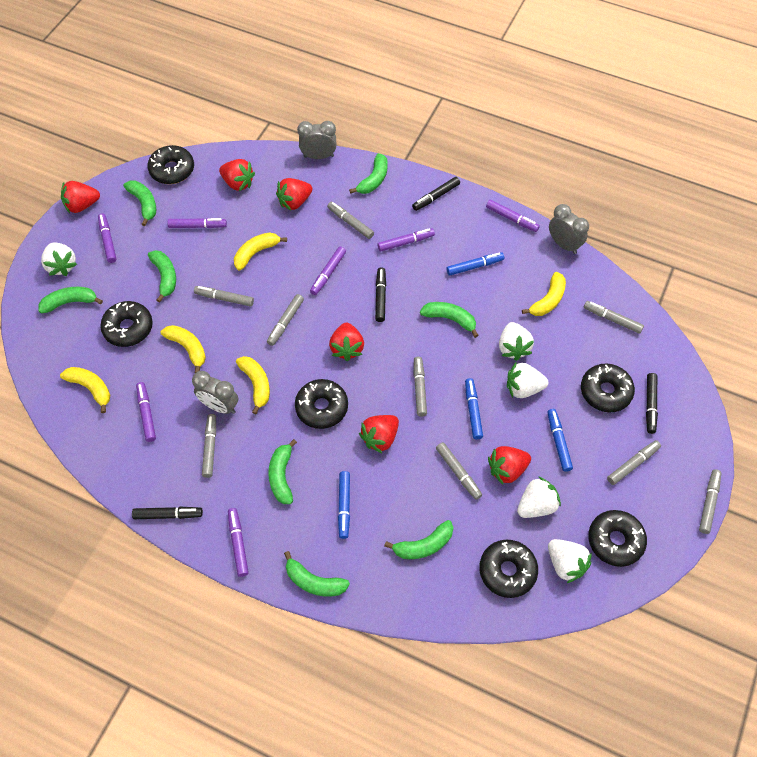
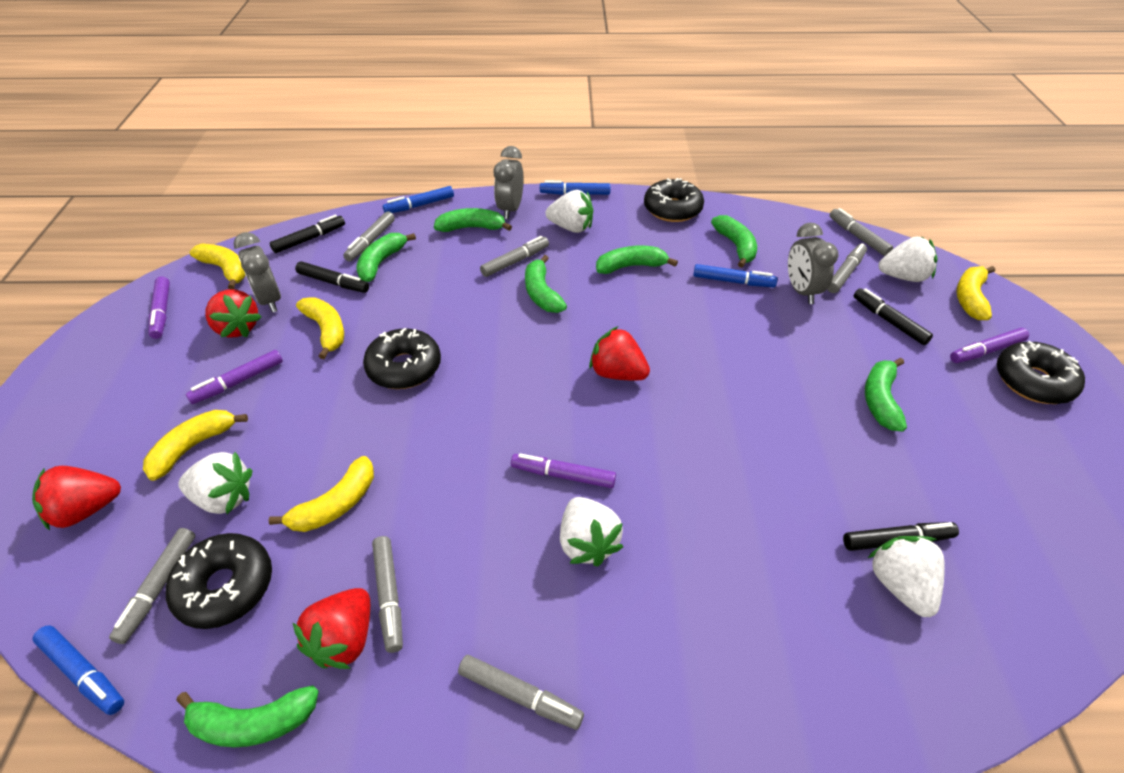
black donut: 6 -> 4
green banana: 8 -> 7
grey marker: 9 -> 7
purple marker: 7 -> 4
red strawberry: 6 -> 4

